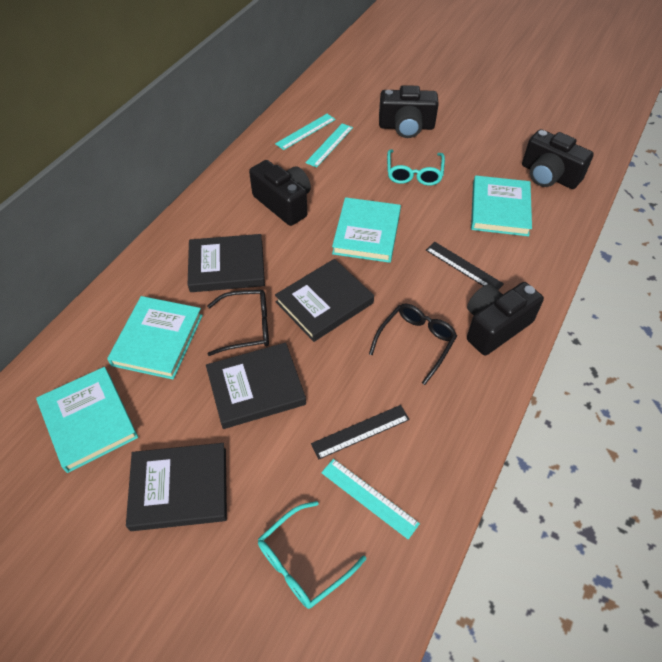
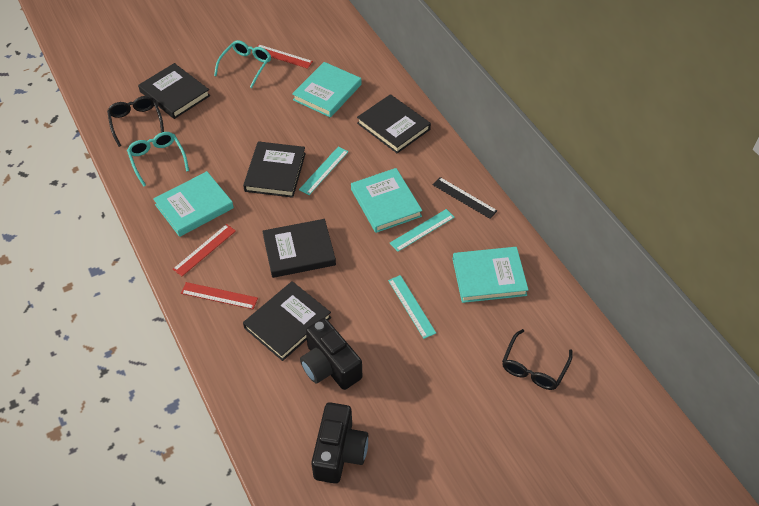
black book: 4 -> 5
black camera: 4 -> 2
black ruler: 2 -> 1
red ruler: 0 -> 3

